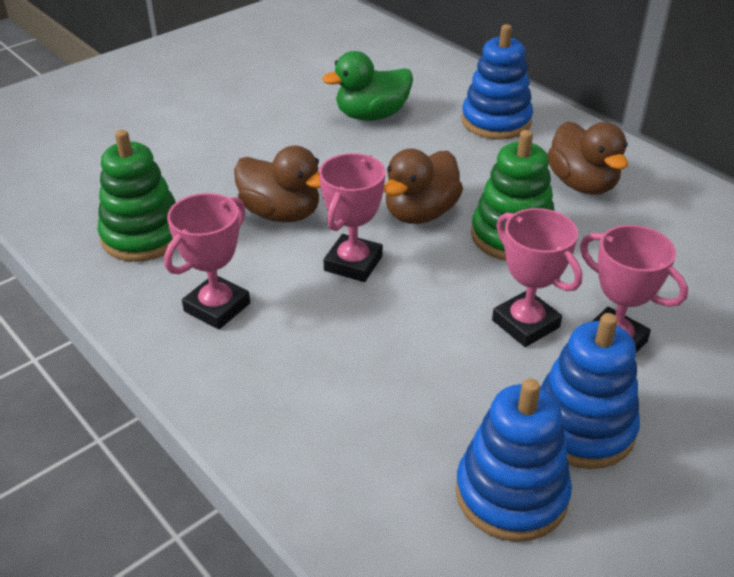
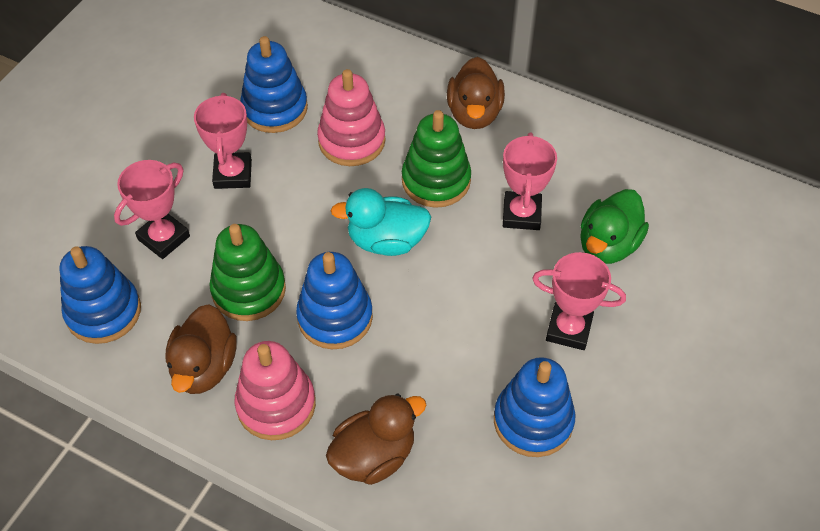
blue stacking toy: 3 -> 4
pink stacking toy: 0 -> 2
turquoise duck: 0 -> 1

